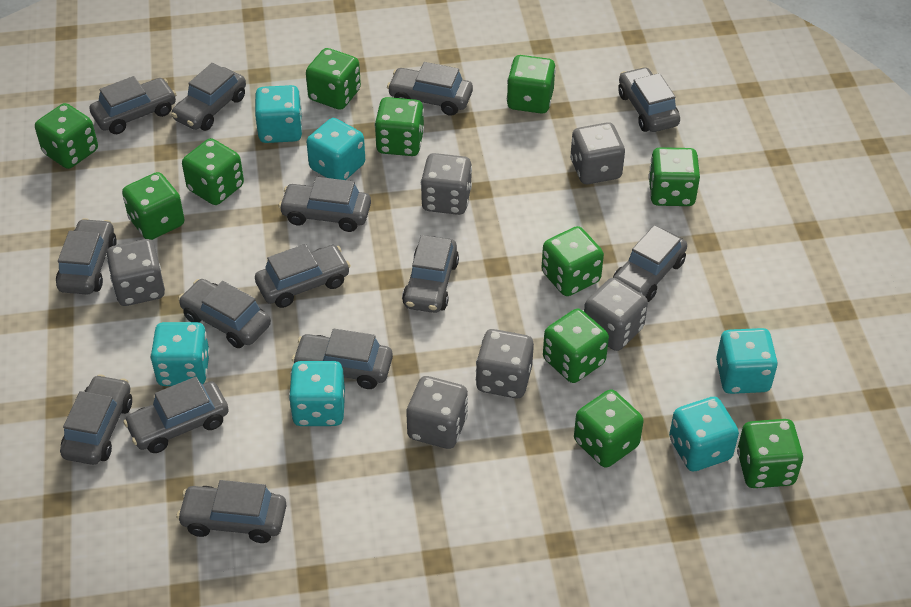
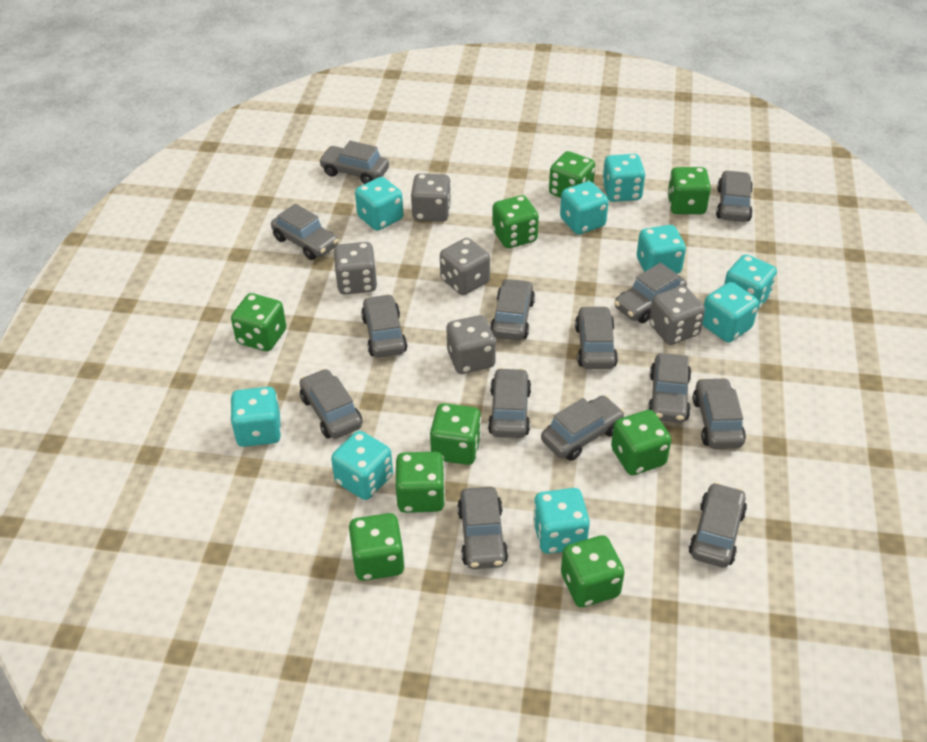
green dice: 11 -> 9
grey dice: 6 -> 5
turquoise dice: 6 -> 9

